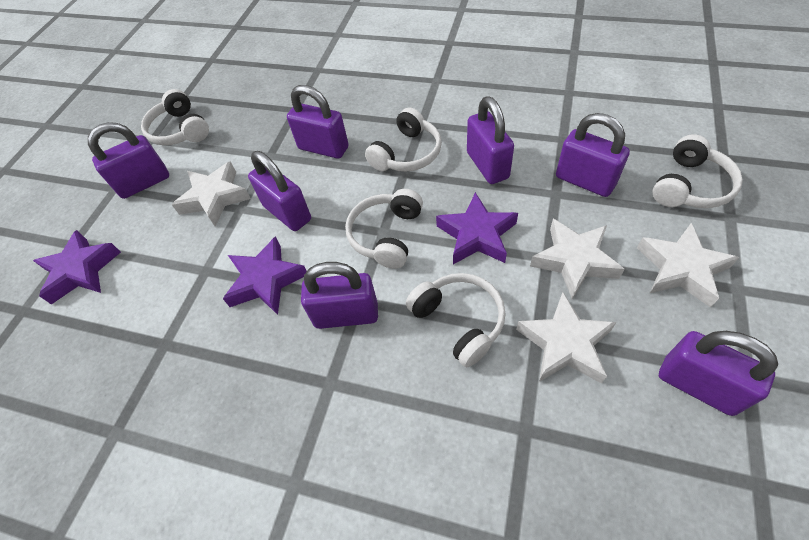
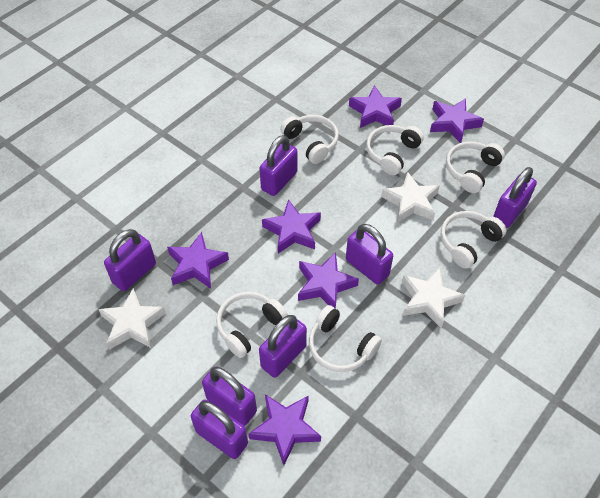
purple star: 3 -> 6
white headphones: 5 -> 6
white star: 4 -> 3

